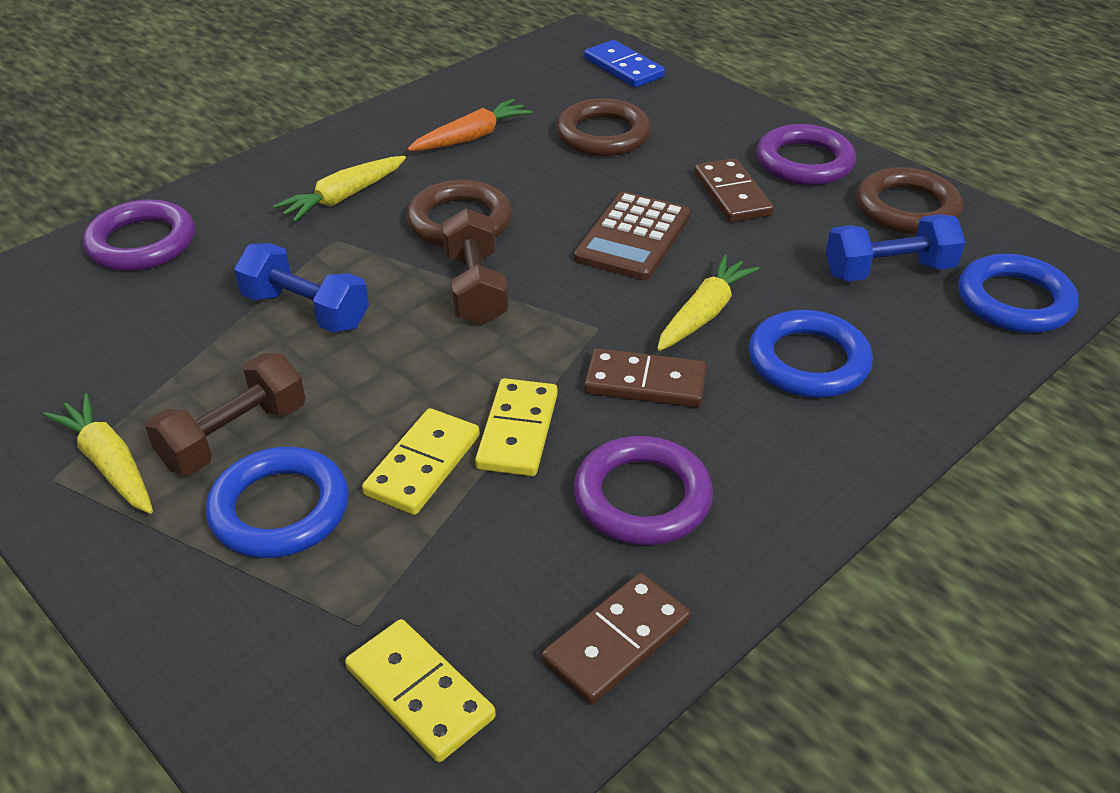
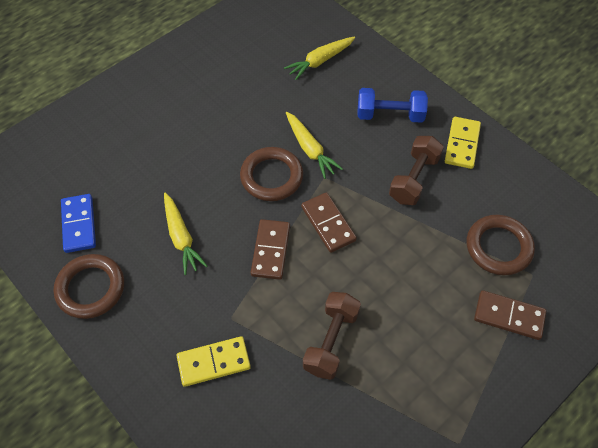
blue dumbbell: 2 -> 1
blue ring: 3 -> 0
brown calculator: 1 -> 0
orange carrot: 1 -> 0
purple ring: 3 -> 0
yellow domino: 3 -> 2

